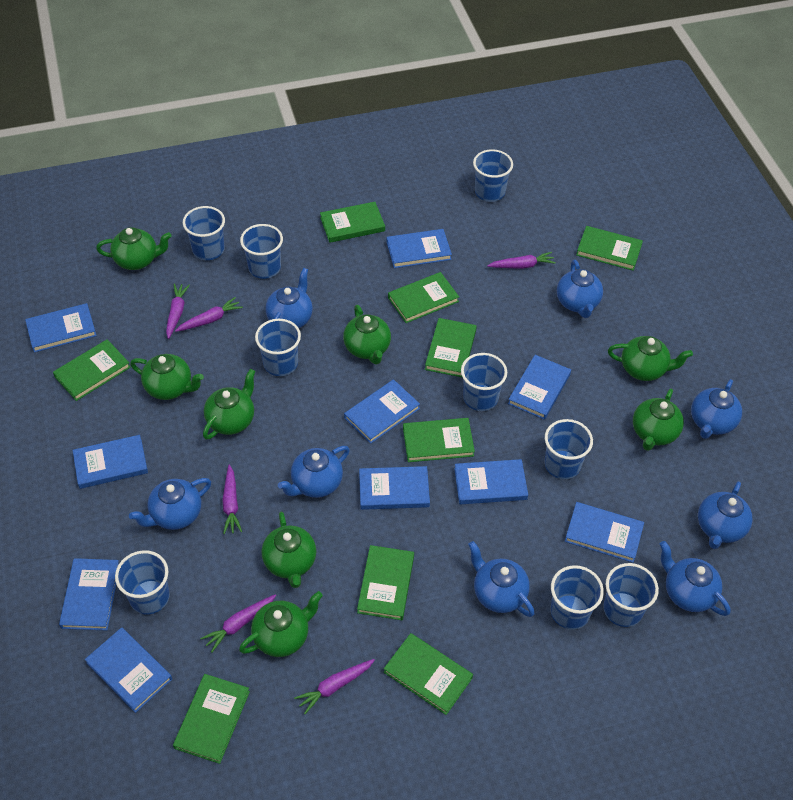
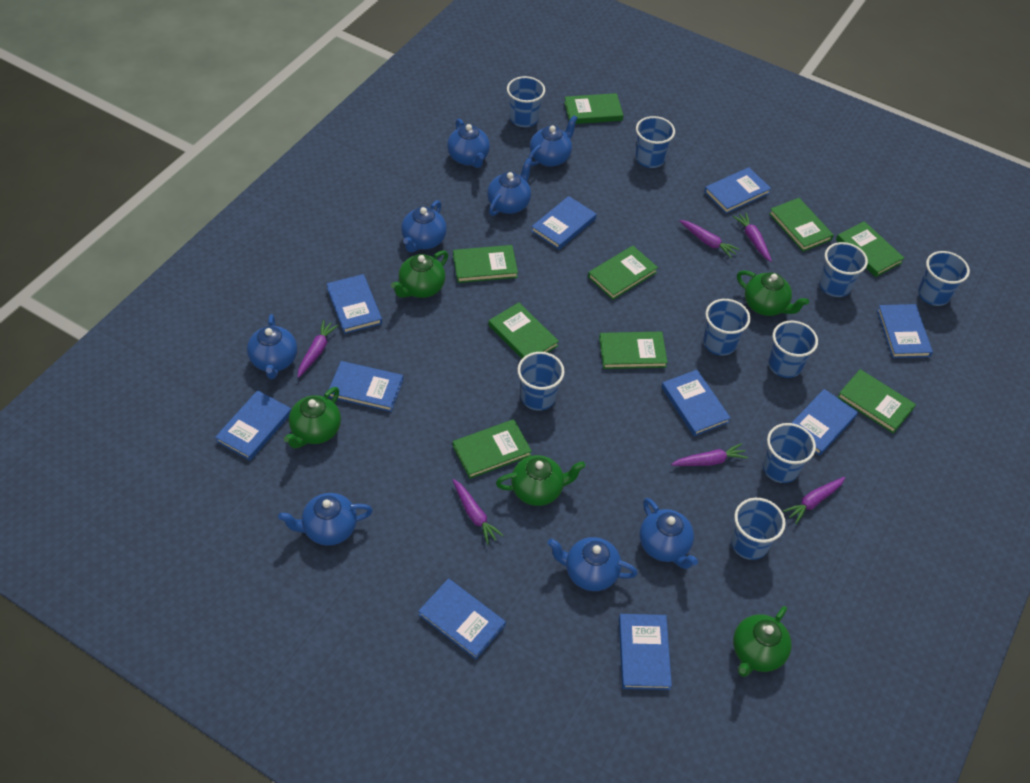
green teapot: 8 -> 5

